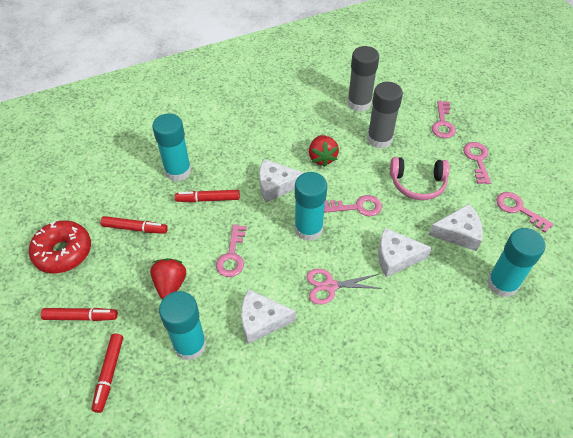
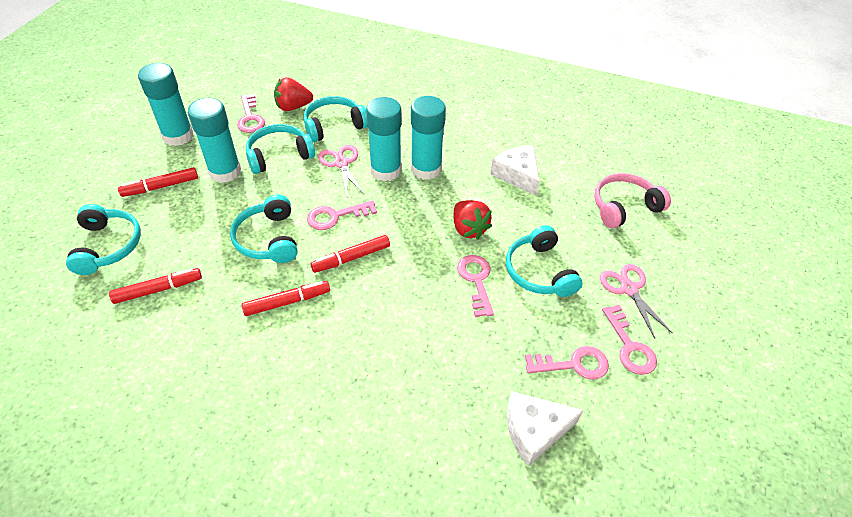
grey glue stick: 2 -> 0
pink scissors: 1 -> 2
red donut: 1 -> 0
turquoise headphones: 0 -> 5
white cheese: 4 -> 2

